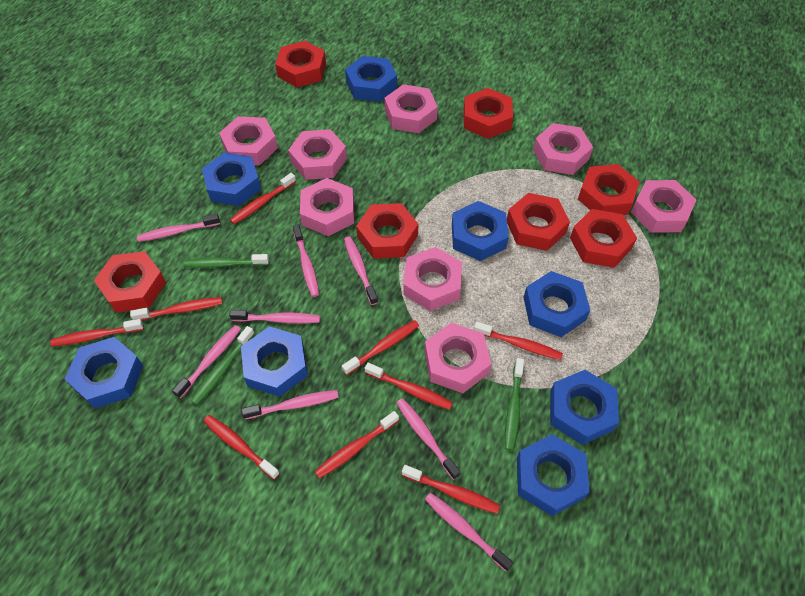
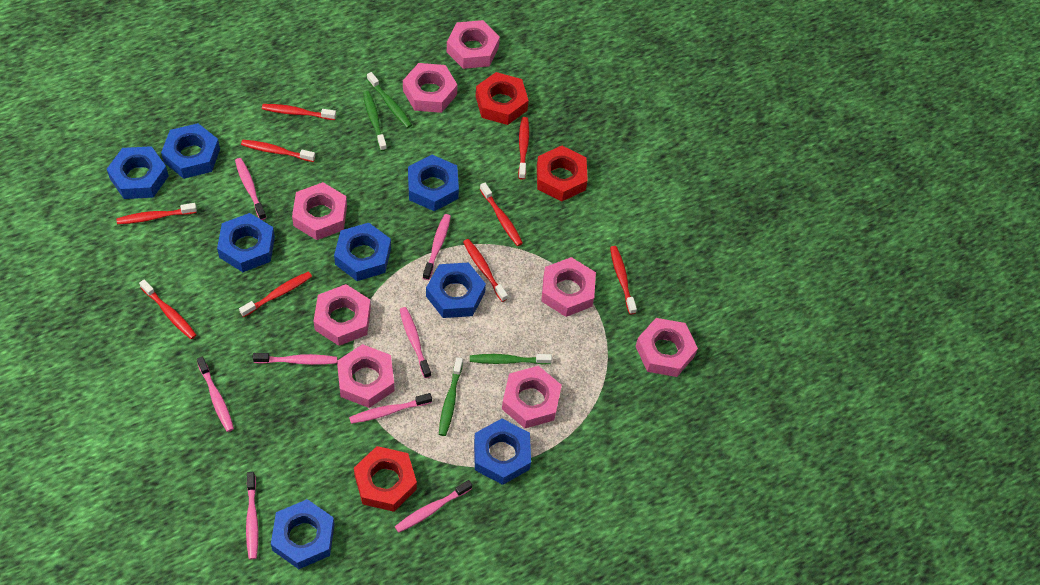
green toothbrush: 3 -> 4
red nut: 7 -> 3

